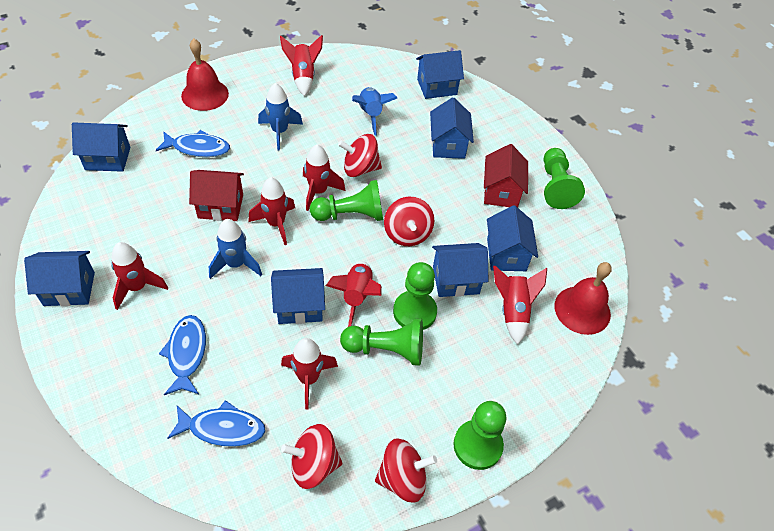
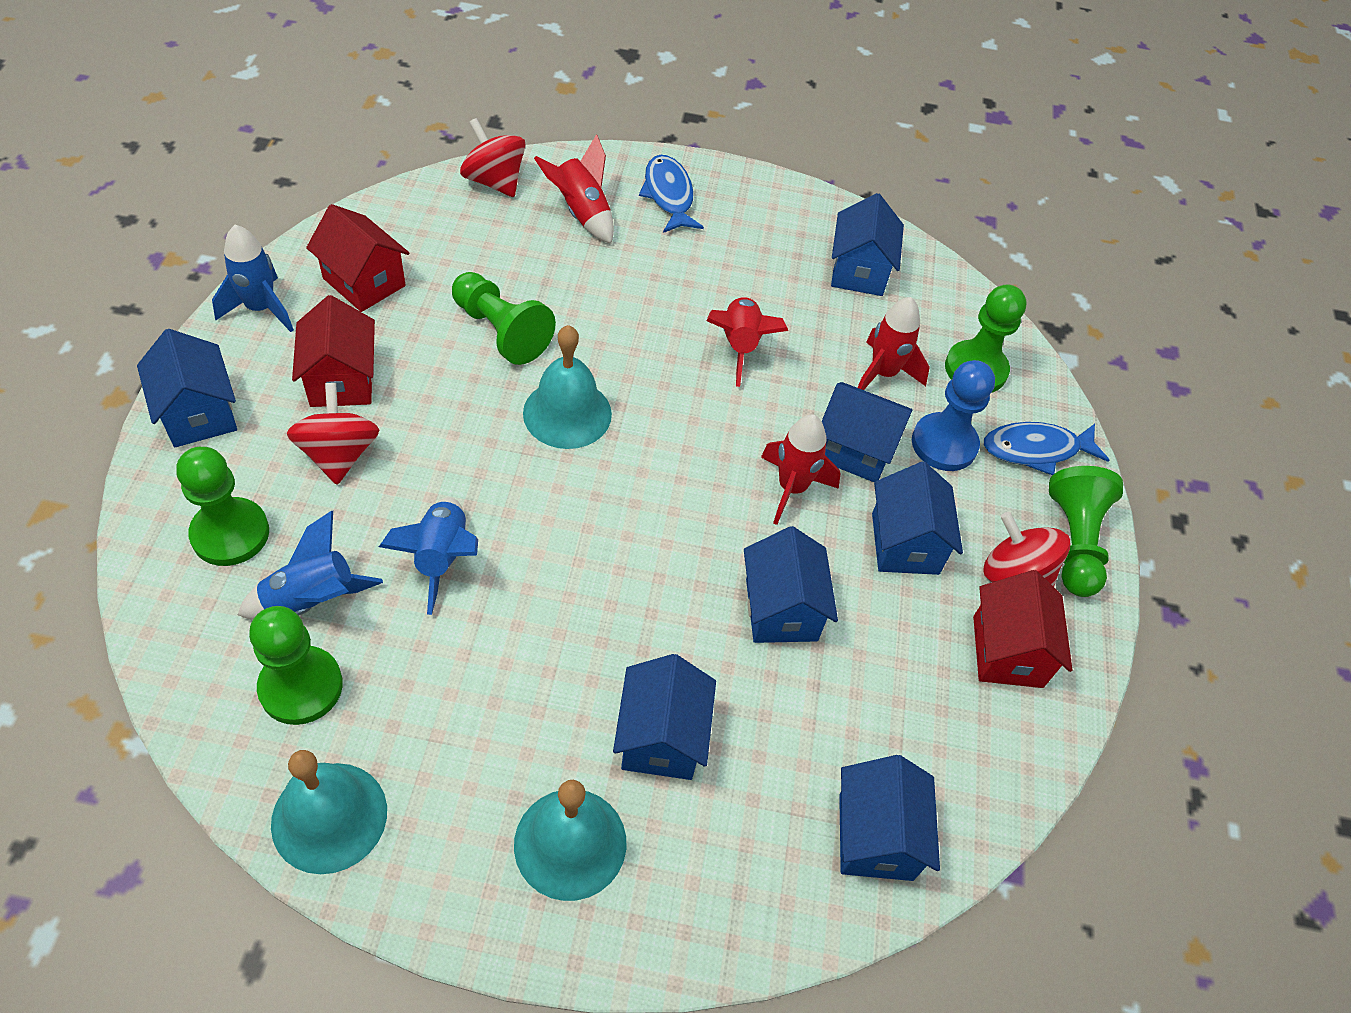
blue fish: 3 -> 2
blue pawn: 0 -> 1
red bell: 2 -> 0
red house: 2 -> 3
red rocket: 7 -> 4
red spinning top: 4 -> 3
turquoise bell: 0 -> 3

